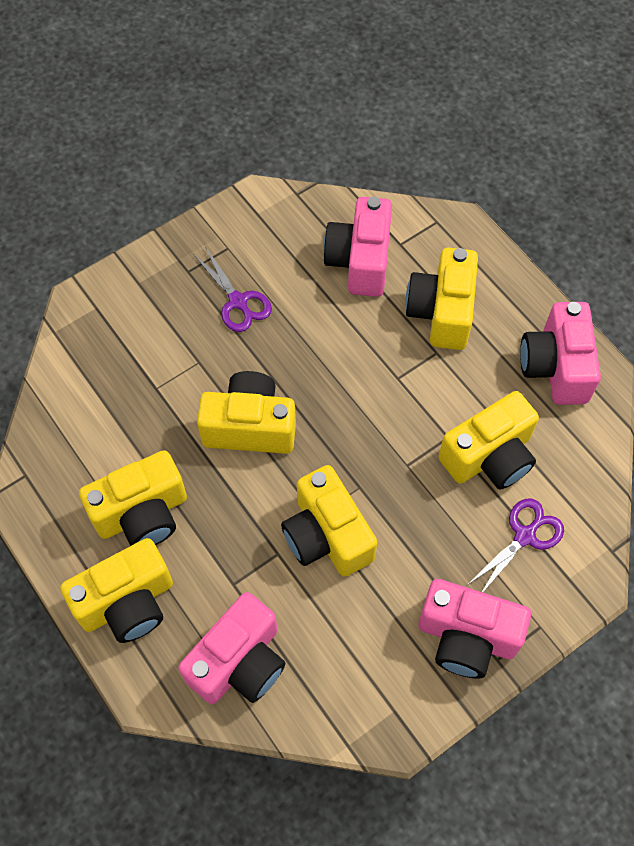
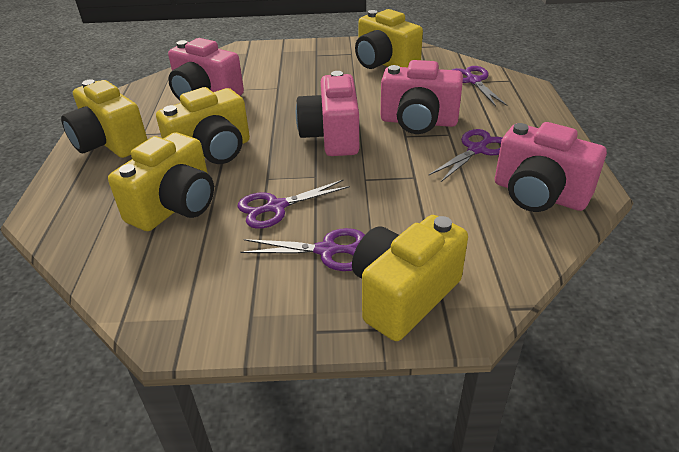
purple scissors: 2 -> 4
yellow camera: 6 -> 5

